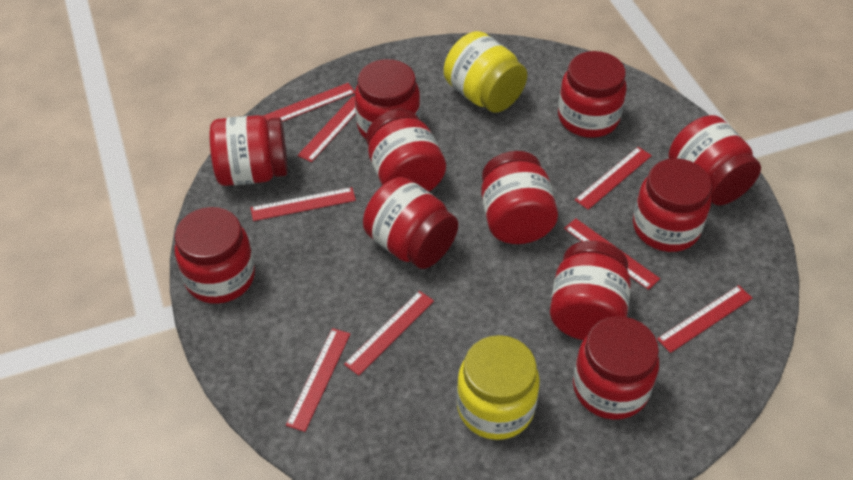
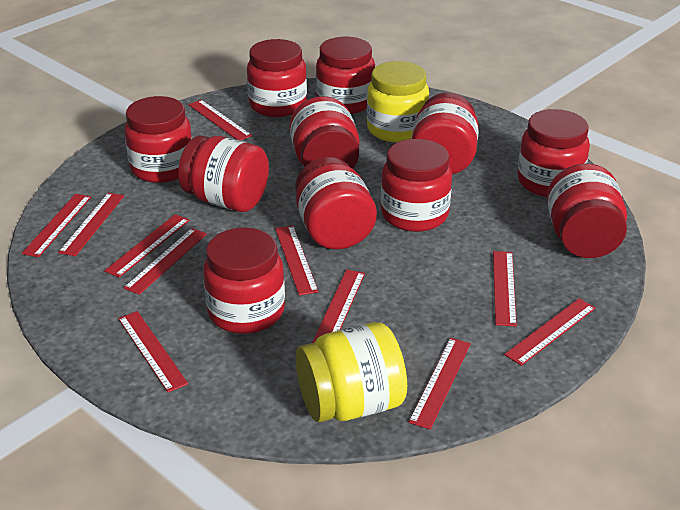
red ruler: 8 -> 11

